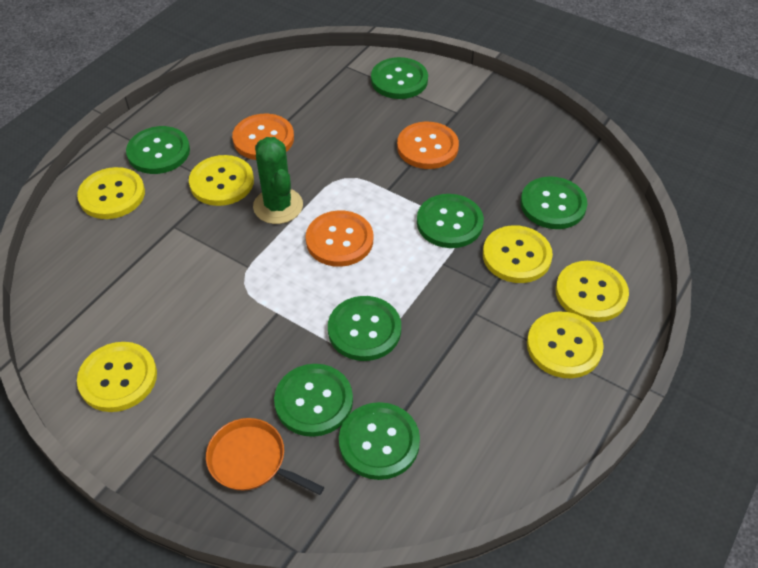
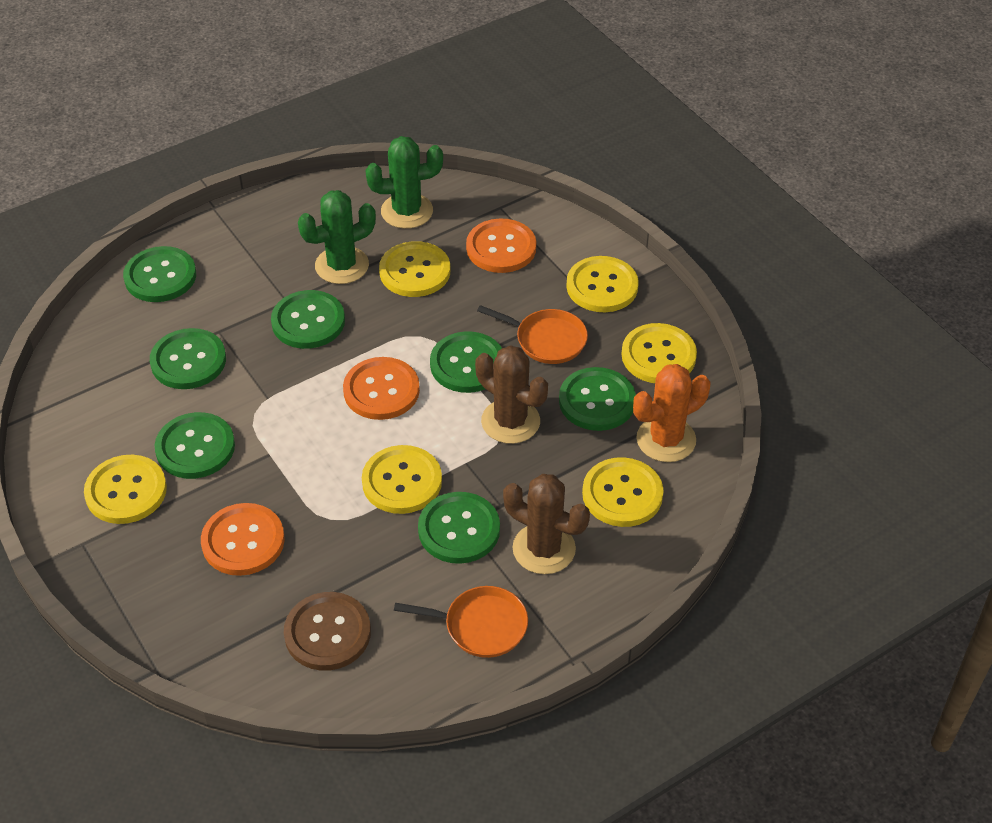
brown button: 0 -> 1
brown cactus: 0 -> 2
green cactus: 1 -> 2
orange cactus: 0 -> 1
orange pan: 1 -> 2

